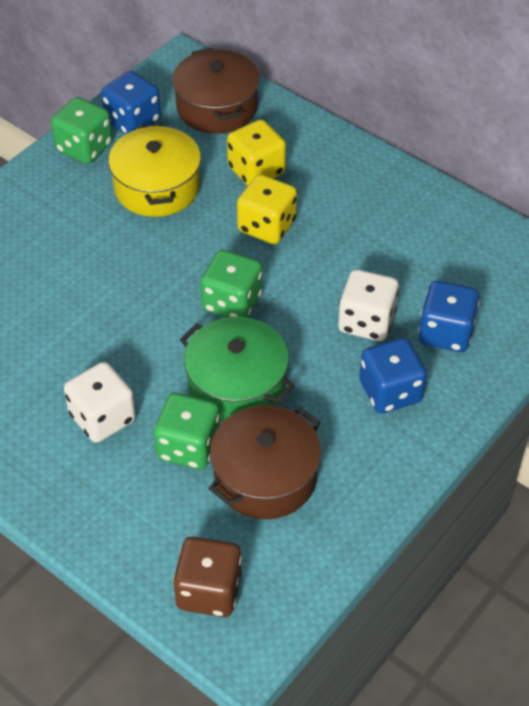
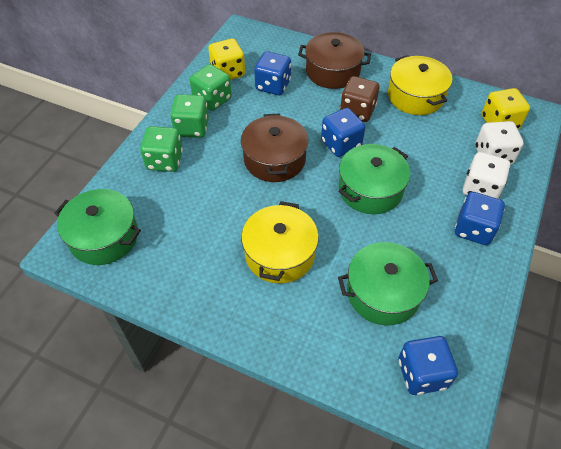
blue dice: 3 -> 4
green pot: 1 -> 3
yellow pot: 1 -> 2

